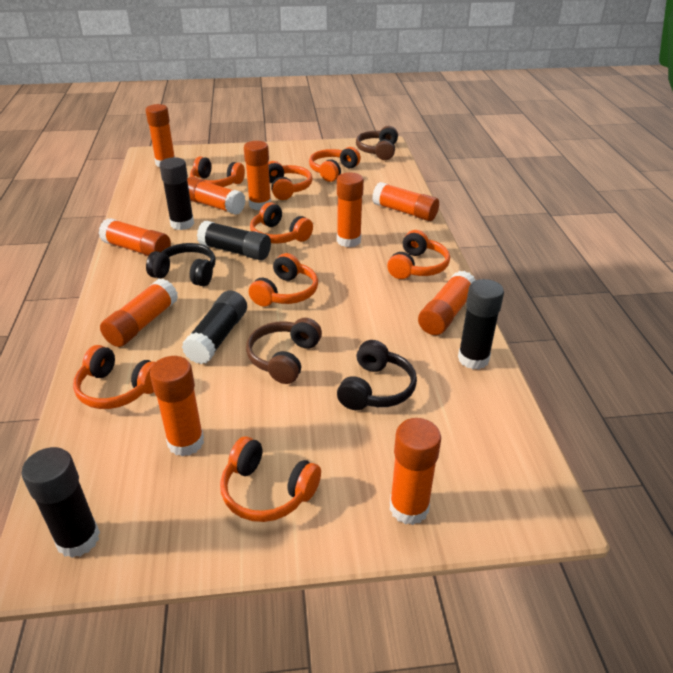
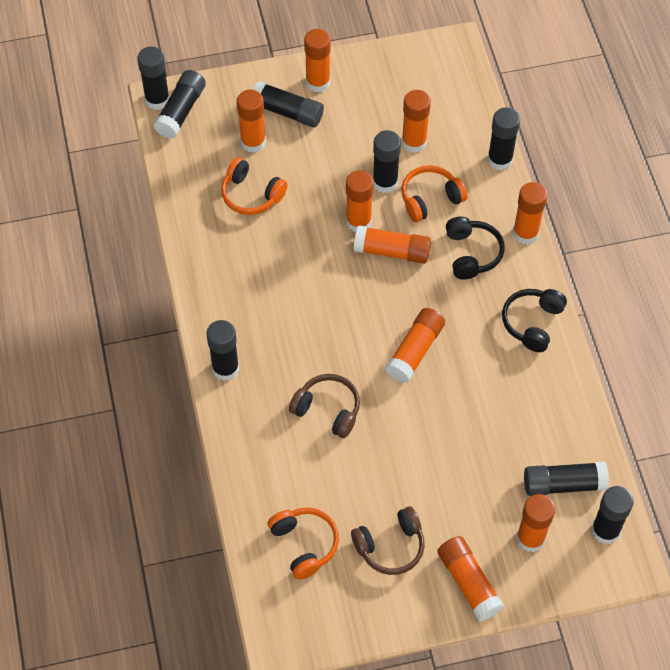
black glue stick: 5 -> 8
orange glue stick: 10 -> 9
orange headphones: 8 -> 3

